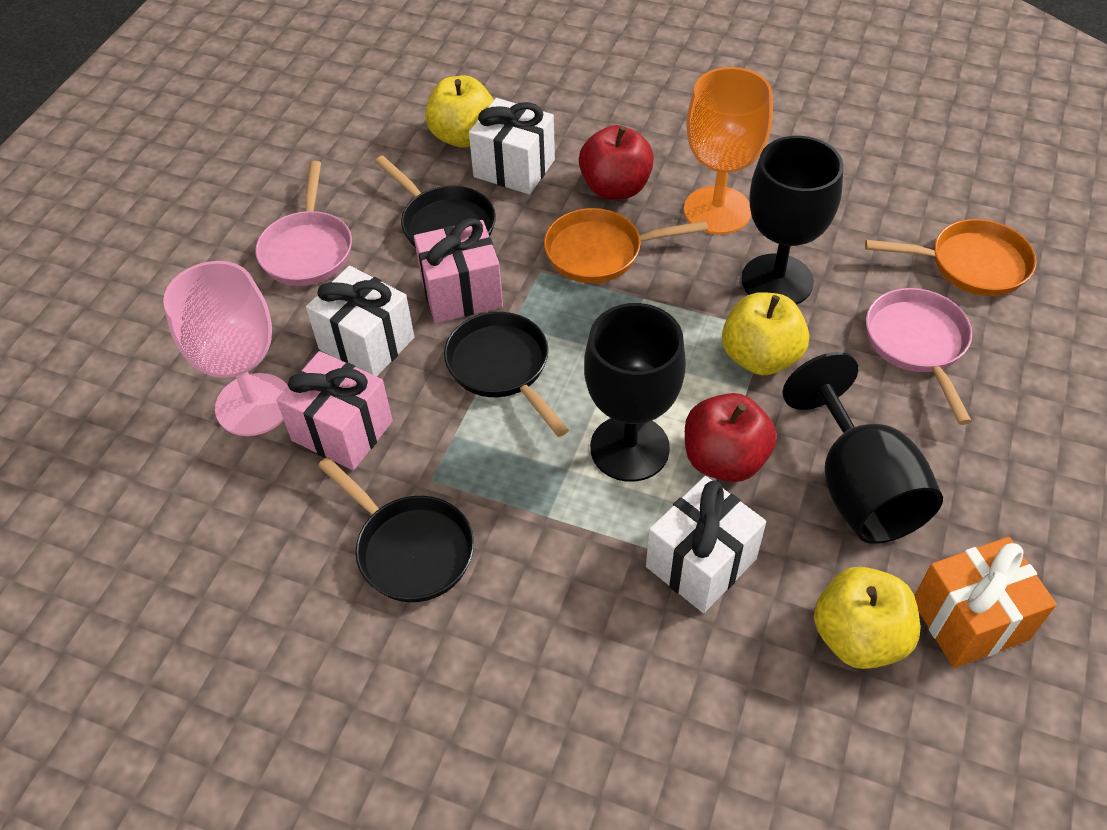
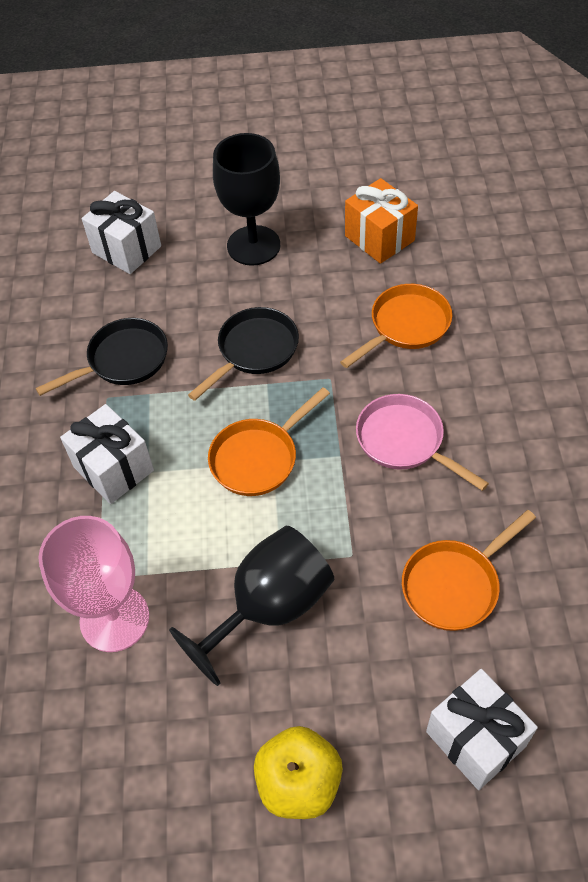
black goblet: 3 -> 2
black pan: 3 -> 2
orange goblet: 1 -> 0
orange pan: 2 -> 3
pink gift: 2 -> 0
pink pan: 2 -> 1
red apple: 2 -> 0
yellow apple: 3 -> 1

